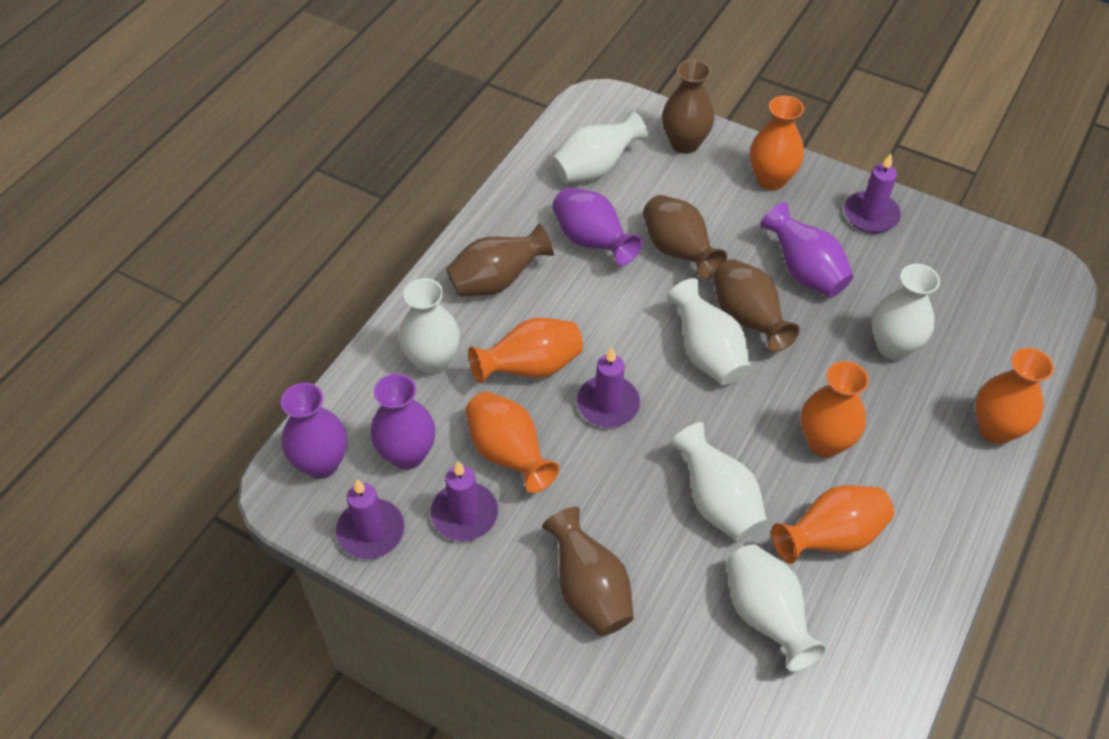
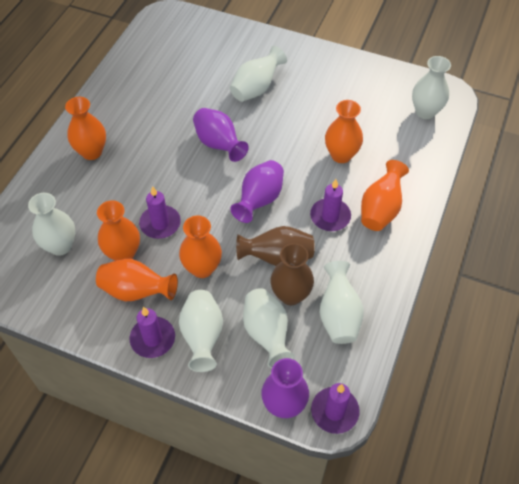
brown vase: 5 -> 2
purple vase: 4 -> 3

